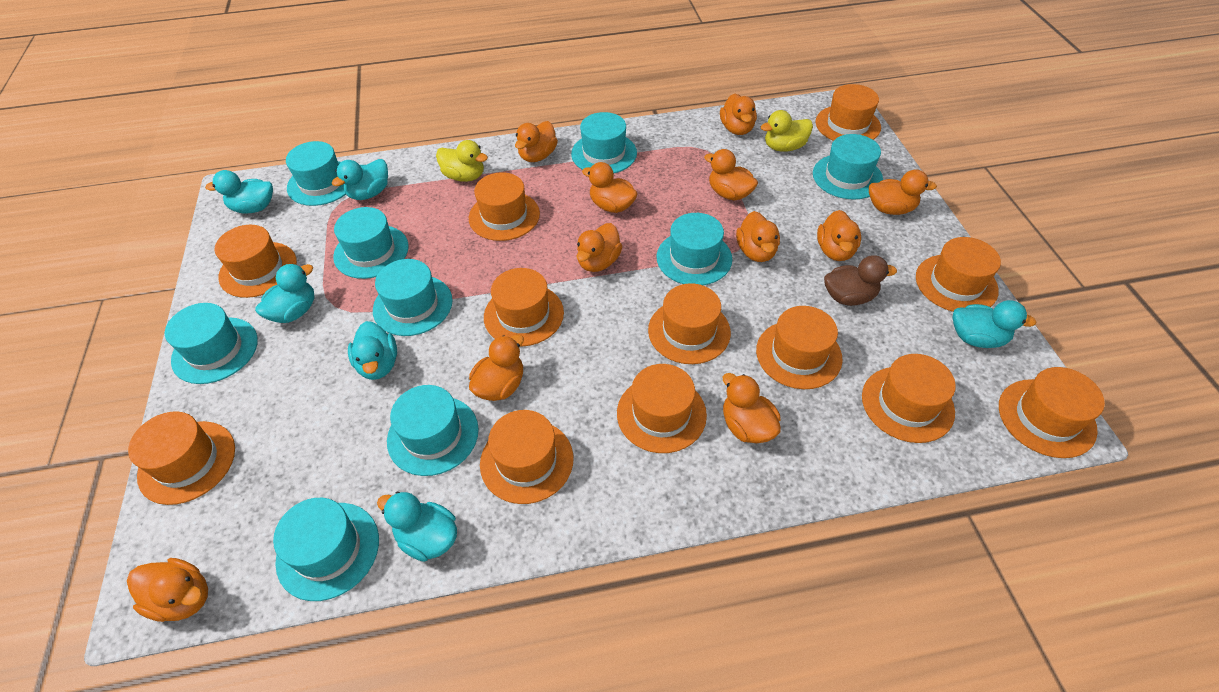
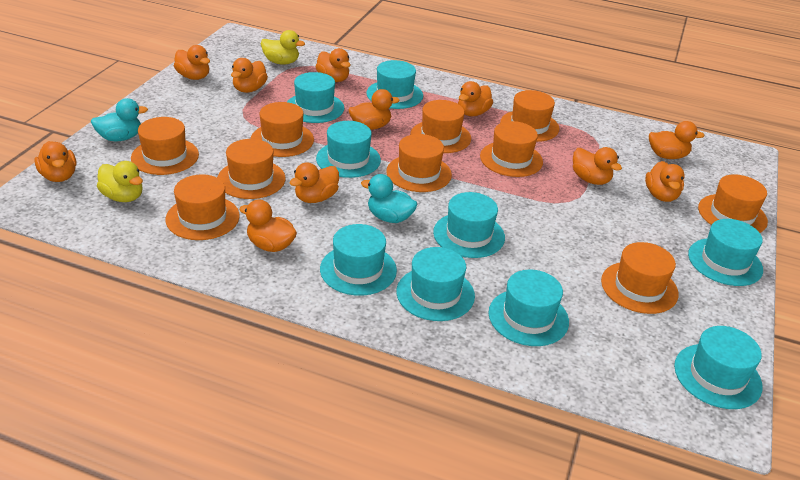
brown duck: 1 -> 0
orange hat: 12 -> 10
turquoise duck: 6 -> 2

